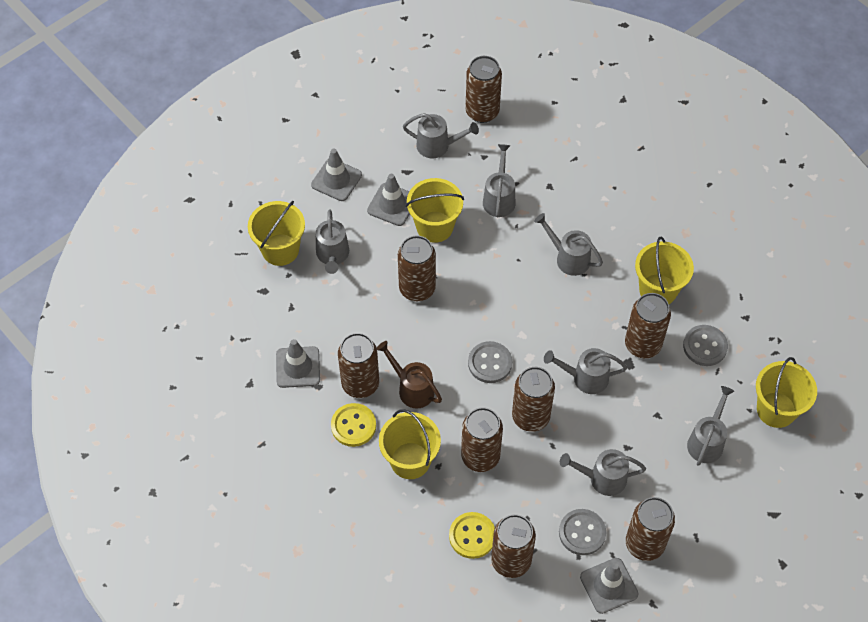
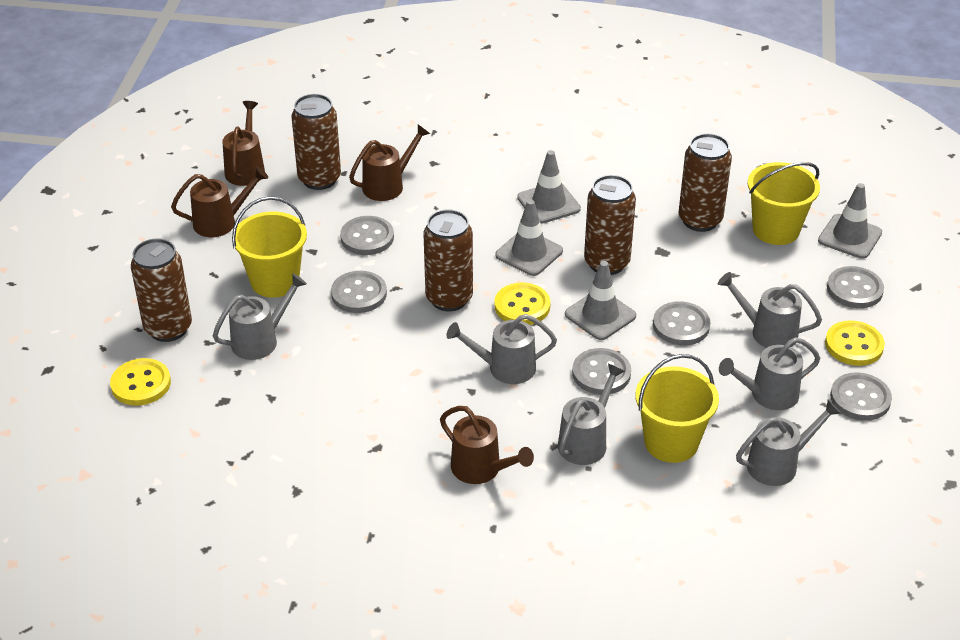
brown can: 8 -> 5
brown watering can: 1 -> 4
grey button: 3 -> 6
grey watering can: 7 -> 6
yellow bucket: 5 -> 3
yellow button: 2 -> 3

